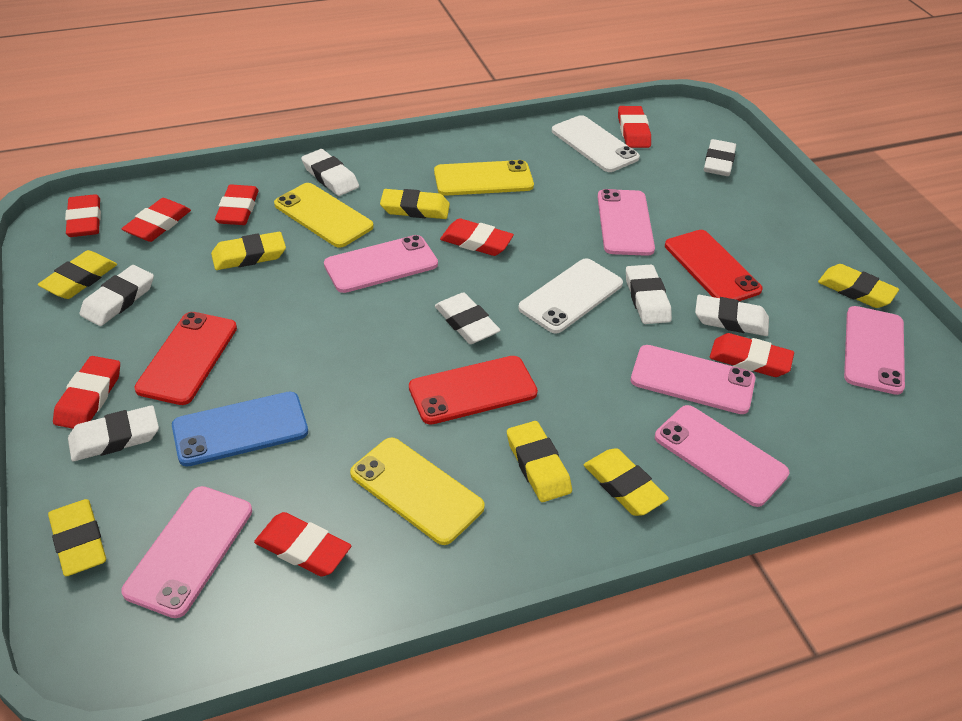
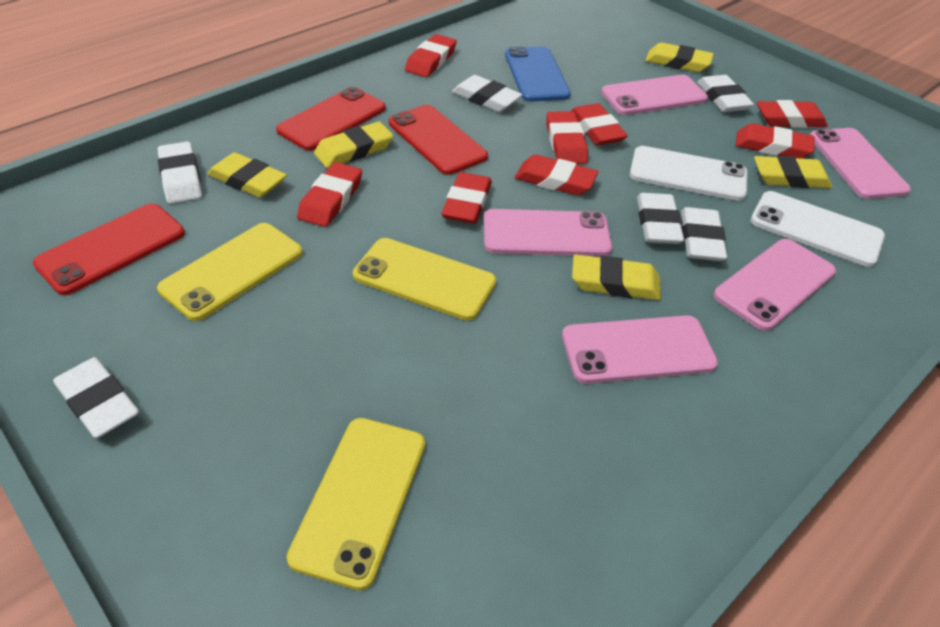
pink phone: 6 -> 5
white eraser: 7 -> 6
yellow eraser: 7 -> 5

